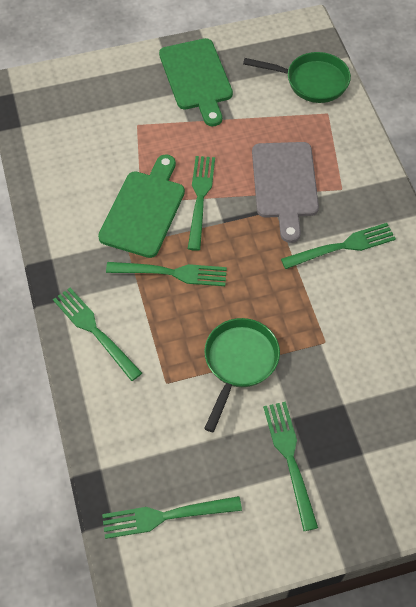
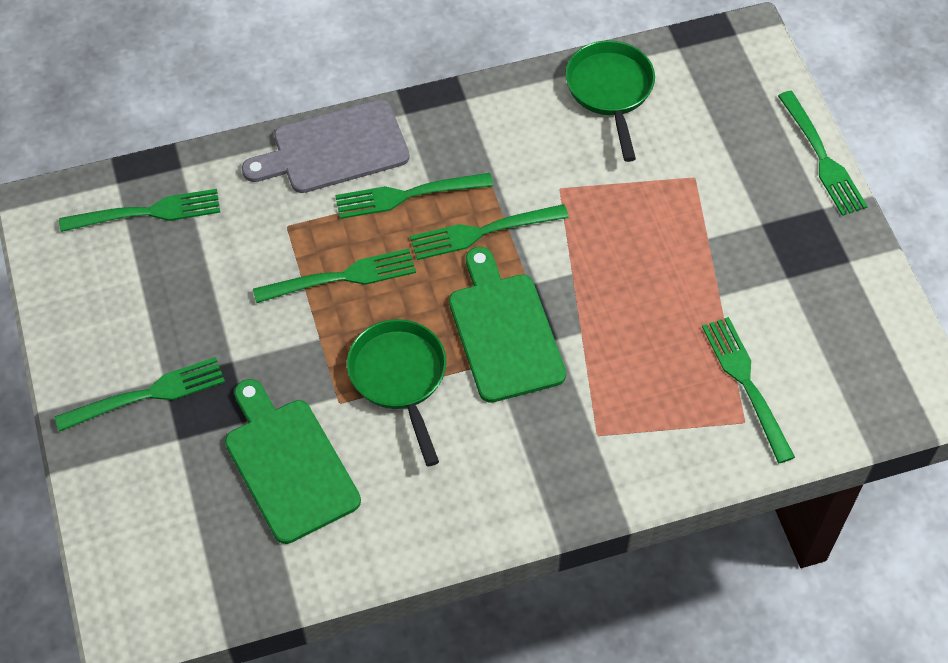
green fork: 6 -> 7

